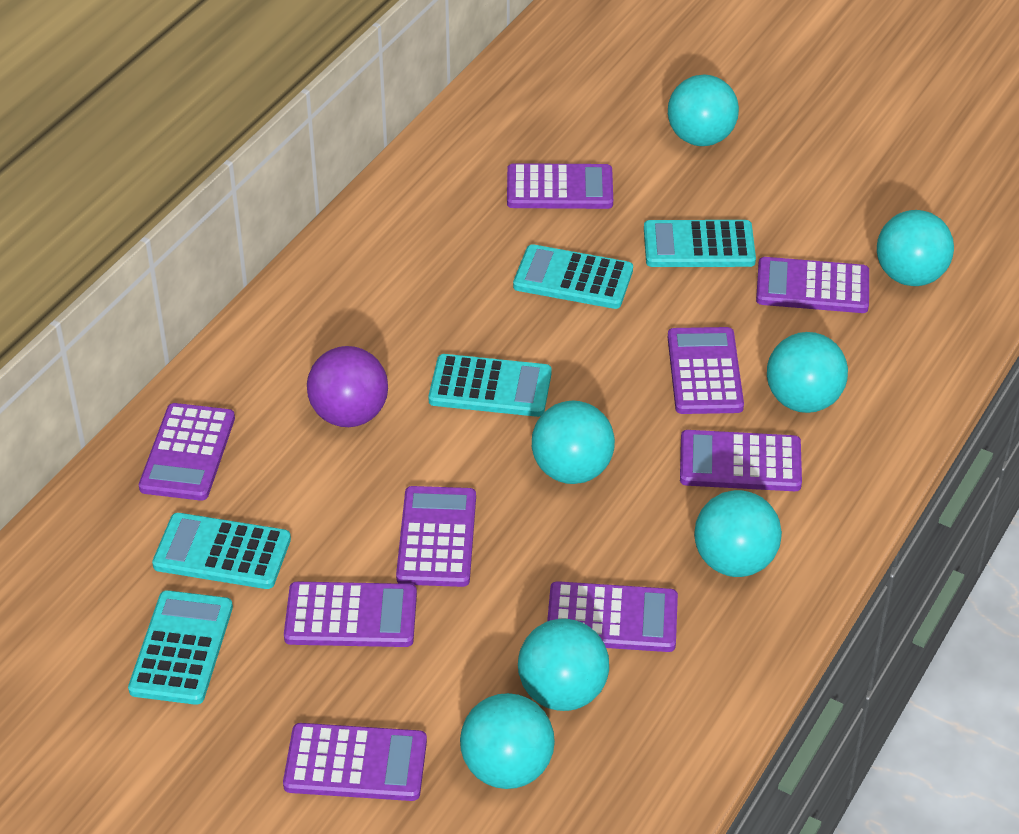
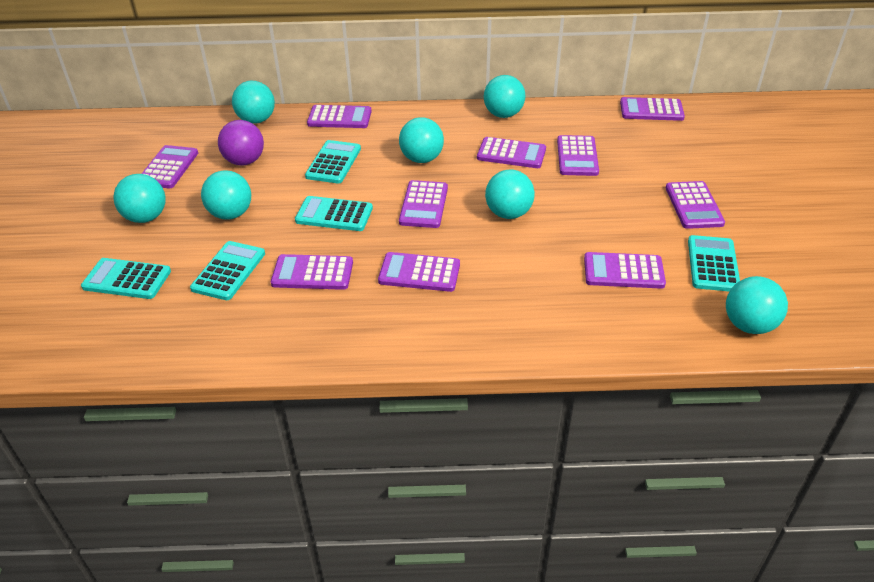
purple calculator: 9 -> 10

